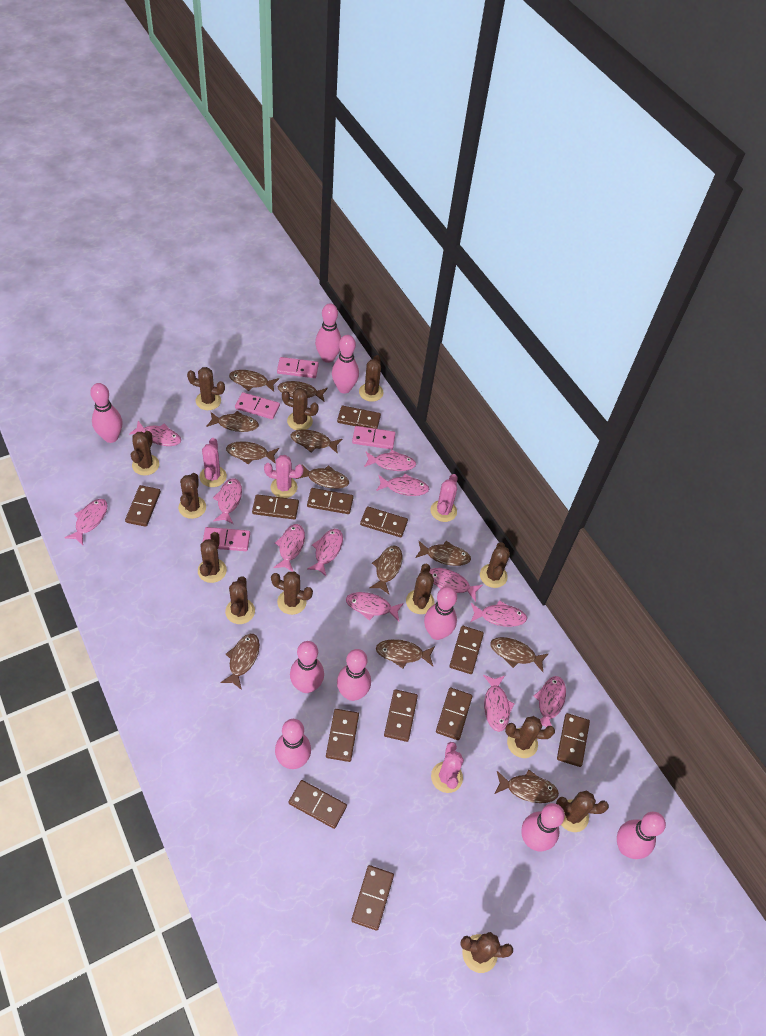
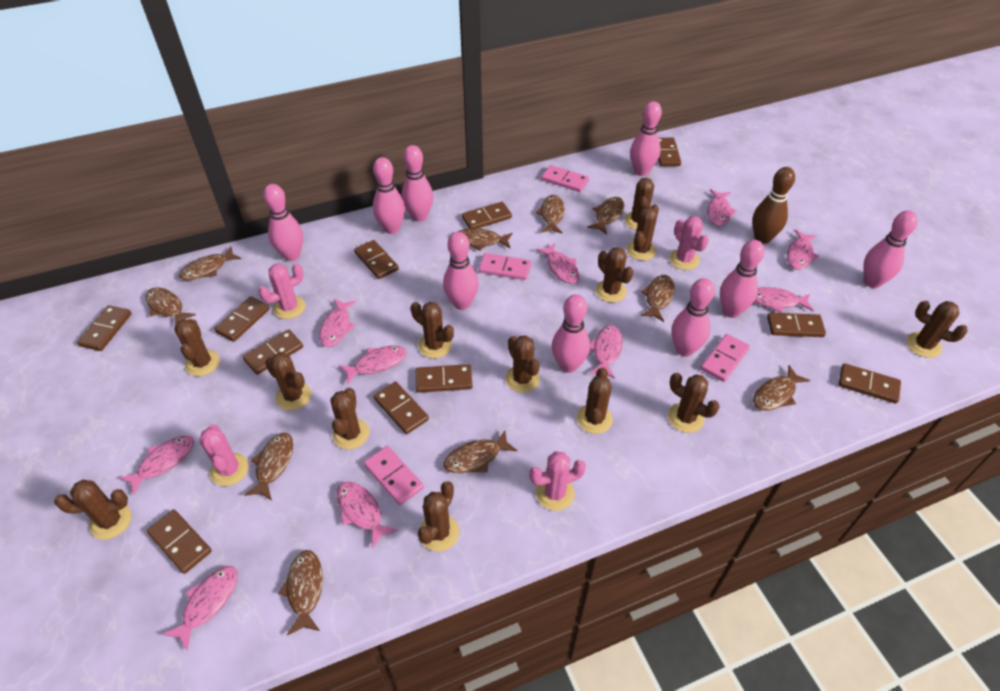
brown bowling pin: 0 -> 1
brown domino: 12 -> 11
brown fish: 12 -> 10
pink fish: 12 -> 10

